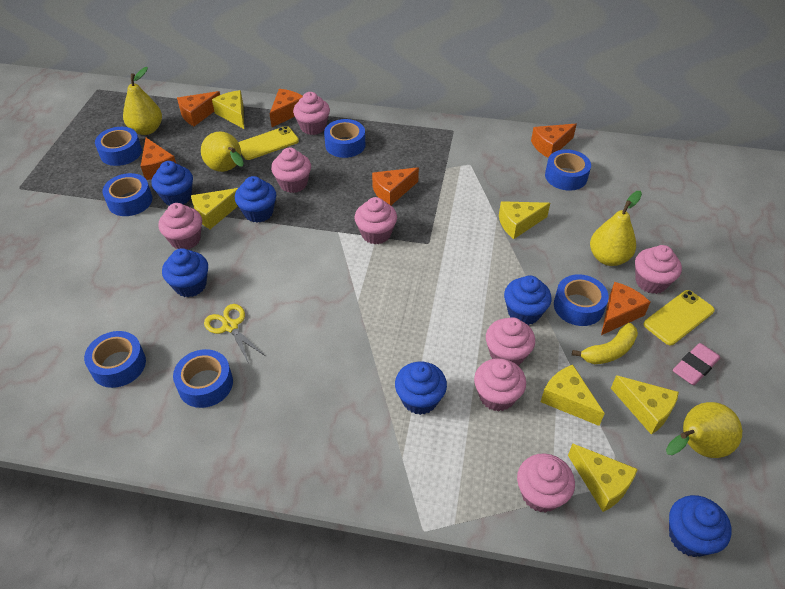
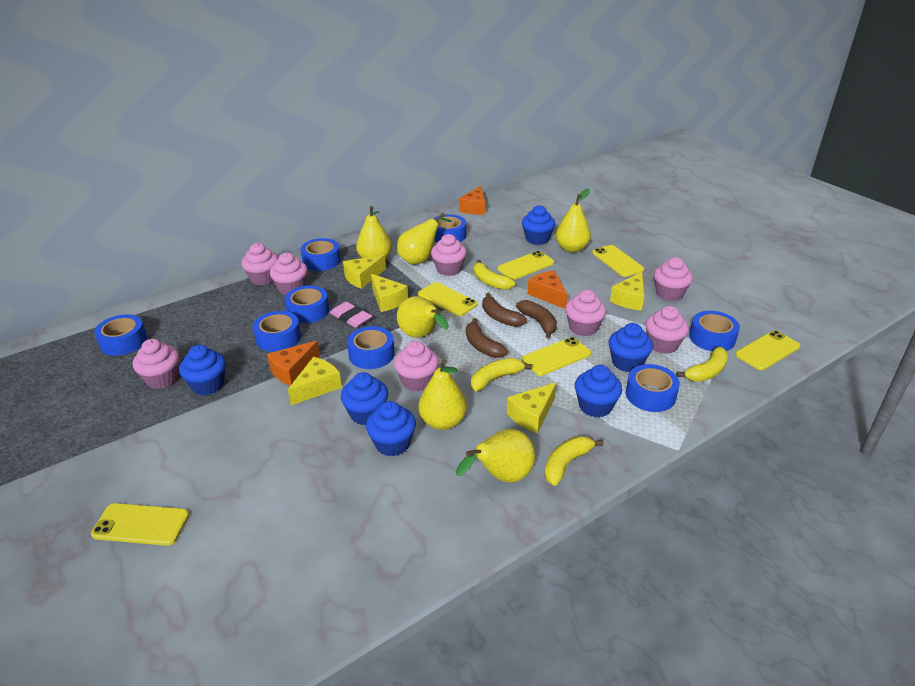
blue tape: 7 -> 8
brown banana: 0 -> 3
orange cheese: 6 -> 3
yellow banana: 1 -> 4
yellow cheese: 6 -> 5
yellow pear: 4 -> 6
yellow phone: 2 -> 6
yellow scissors: 1 -> 0

